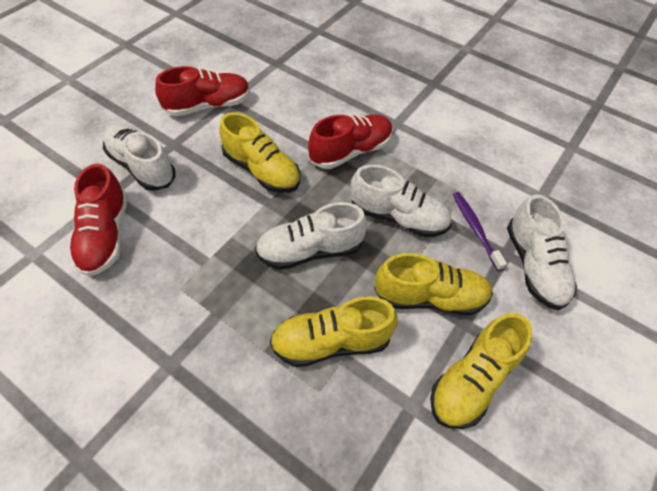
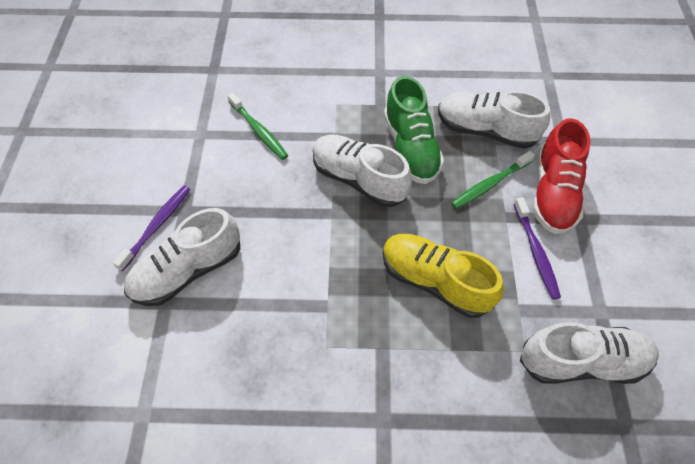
green shoe: 0 -> 1
green toothbrush: 0 -> 2
purple toothbrush: 1 -> 2
red shoe: 3 -> 1
yellow shoe: 4 -> 1

